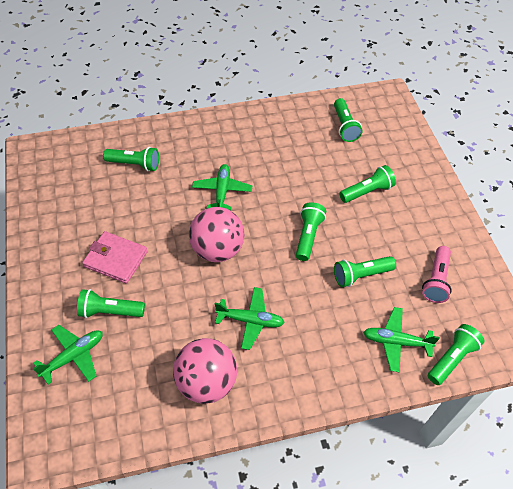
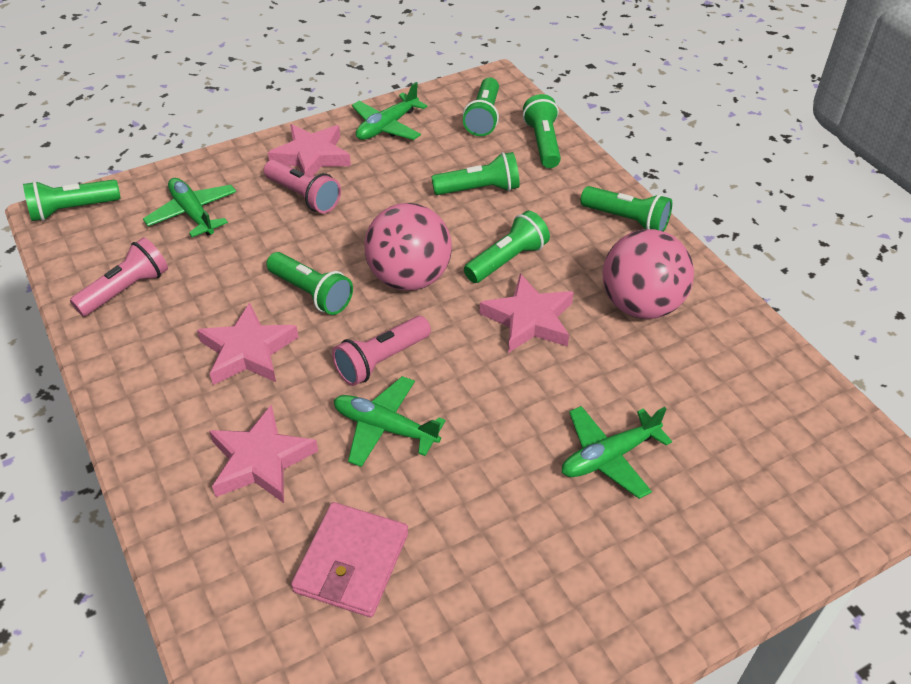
pink flashlight: 1 -> 3
pink star: 0 -> 4

